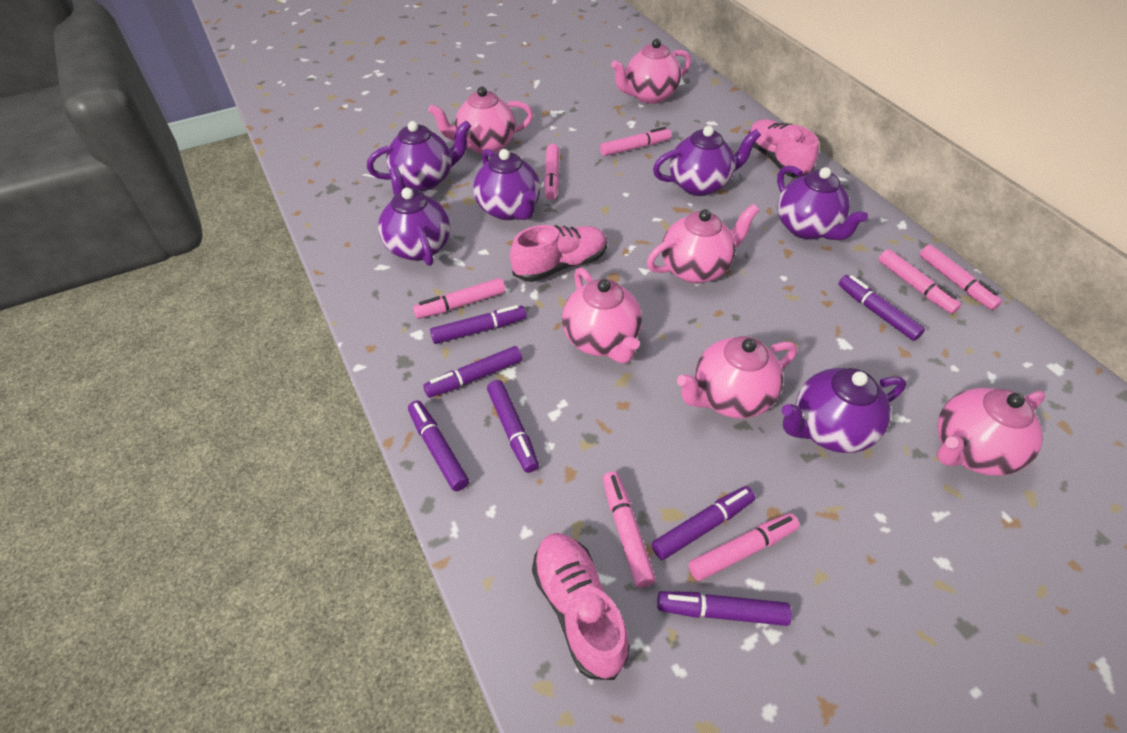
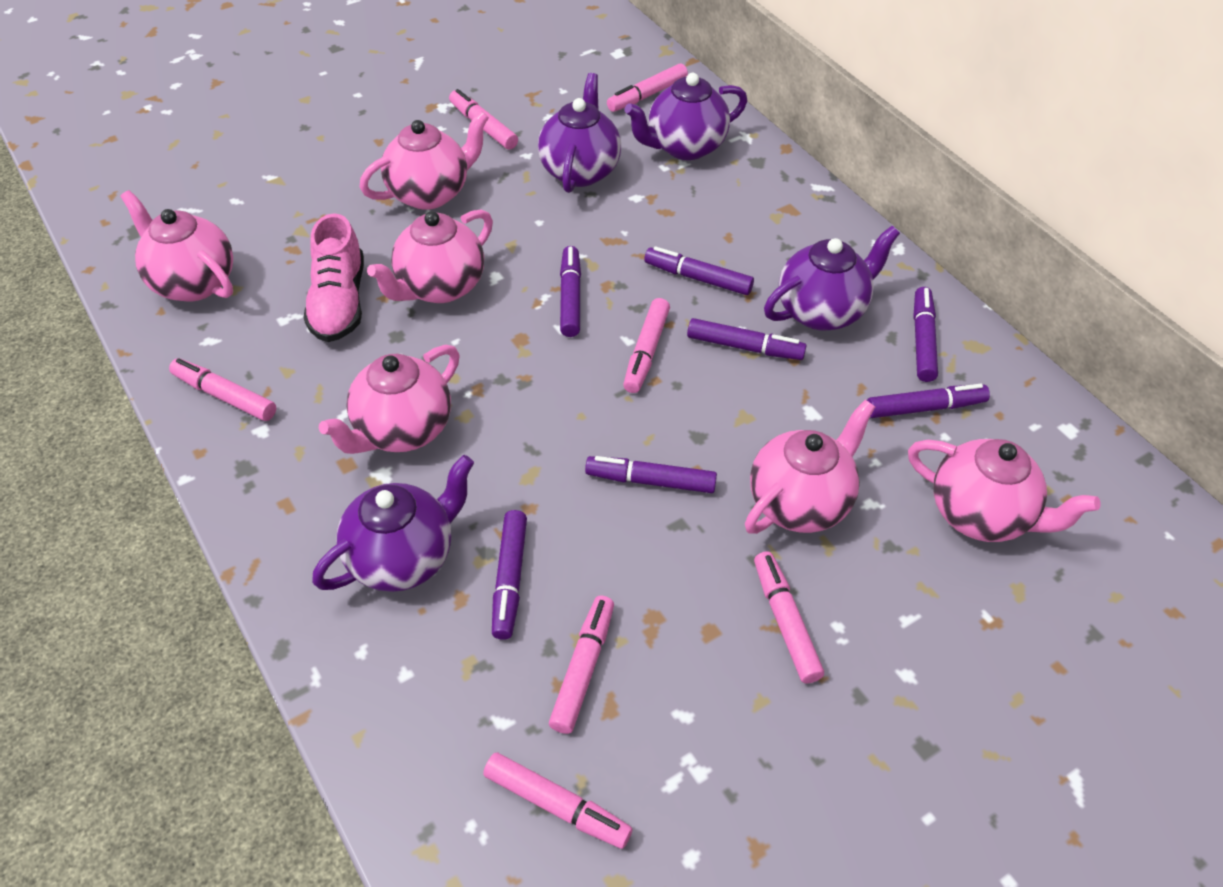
pink shoe: 3 -> 1
purple teapot: 6 -> 4

